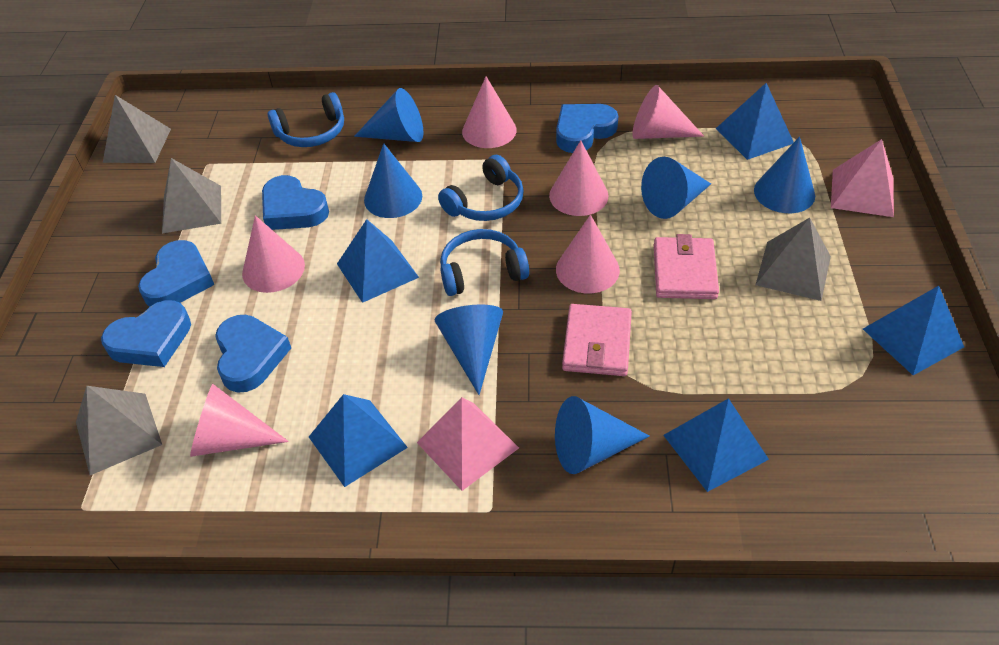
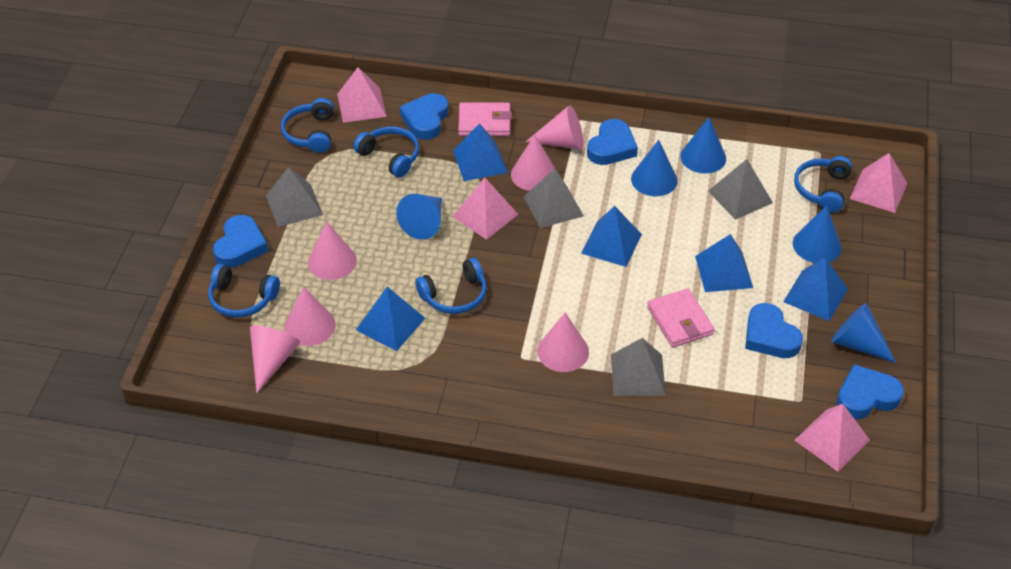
blue cone: 6 -> 5
blue headphones: 3 -> 5
pink pyramid: 2 -> 4

